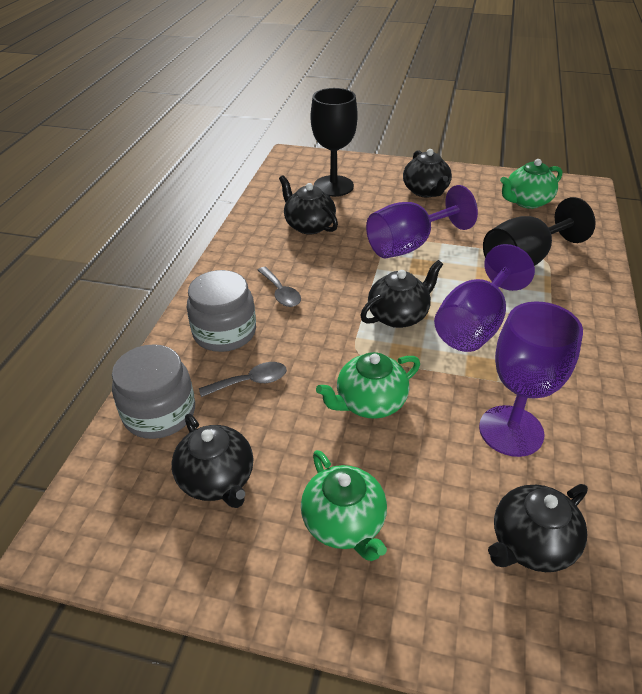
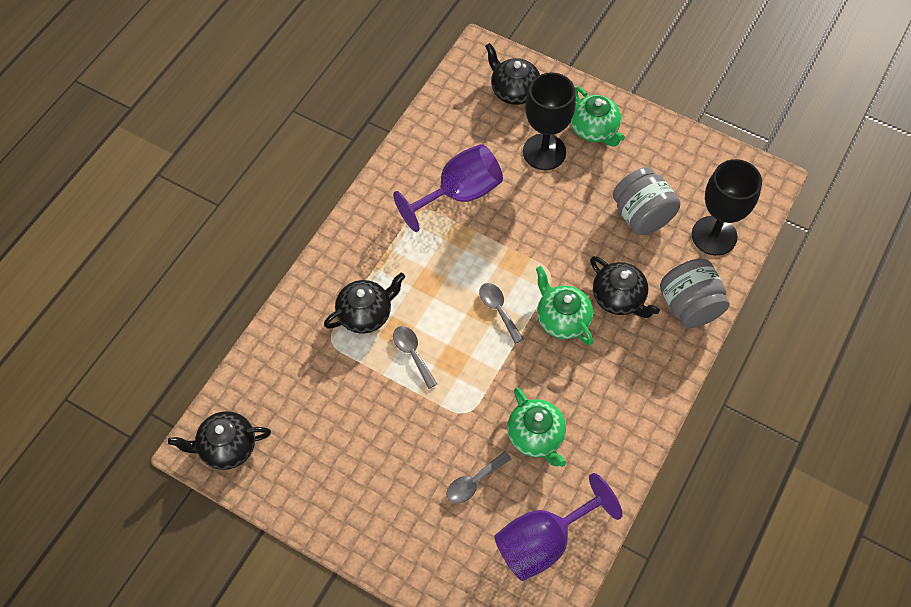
black teapot: 5 -> 4
grey spoon: 2 -> 3
purple goblet: 3 -> 2

